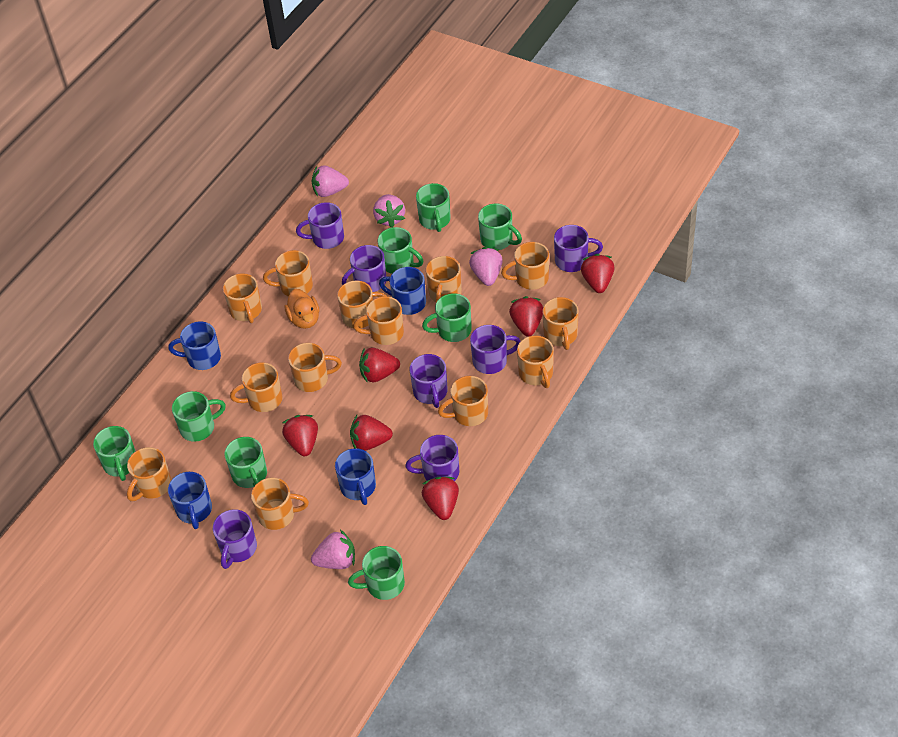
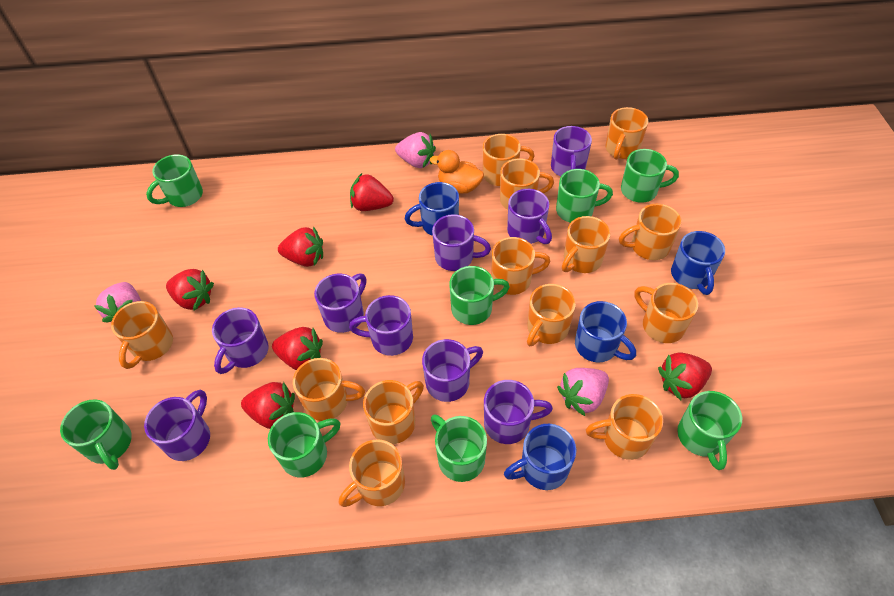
pink strawberry: 4 -> 3
purple mug: 7 -> 9

